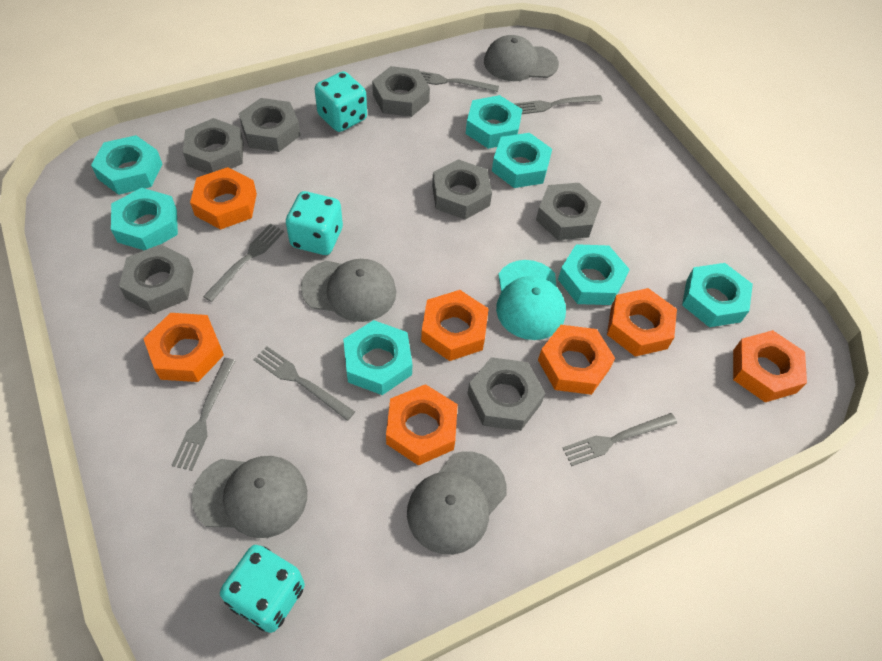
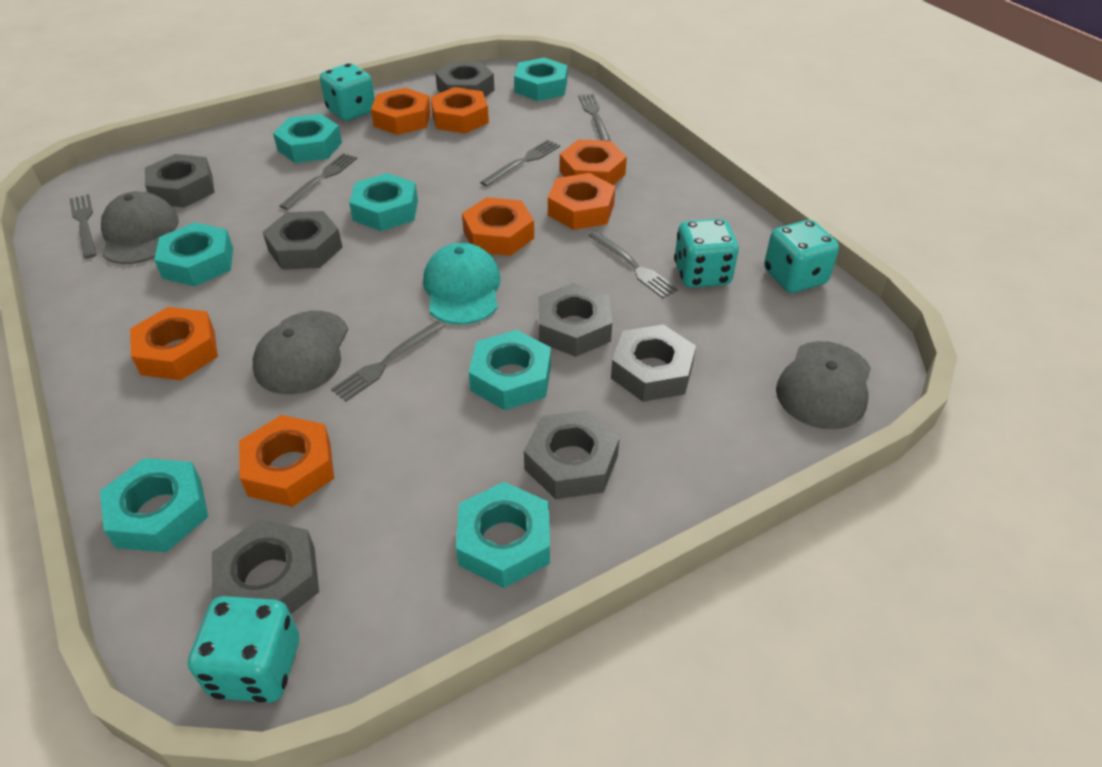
grey cap: 4 -> 3
turquoise dice: 3 -> 4

